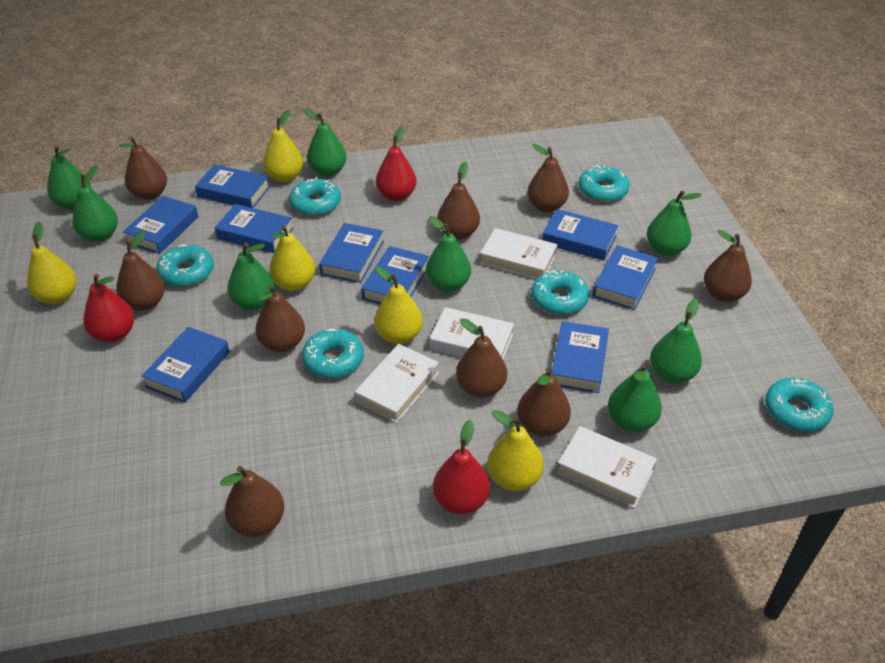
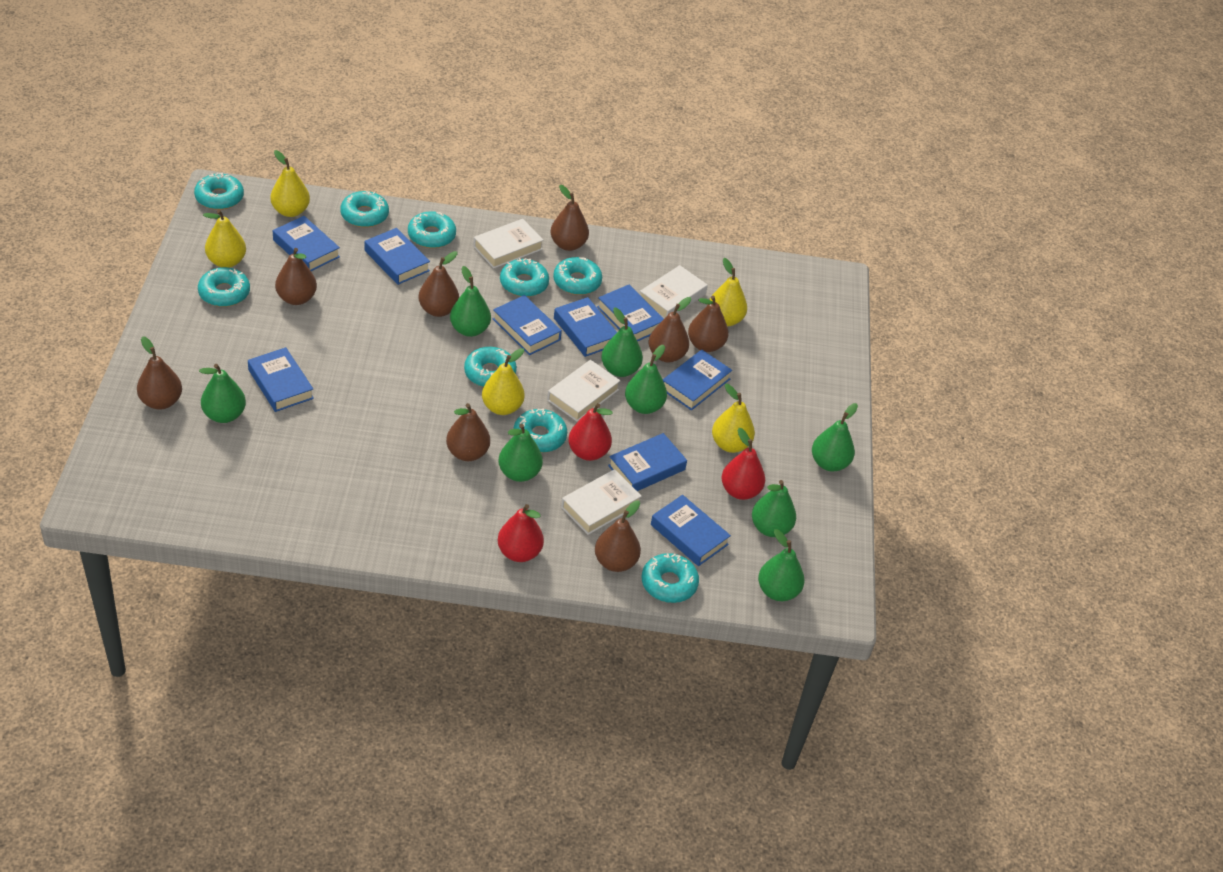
brown pear: 9 -> 8
turquoise donut: 6 -> 9

